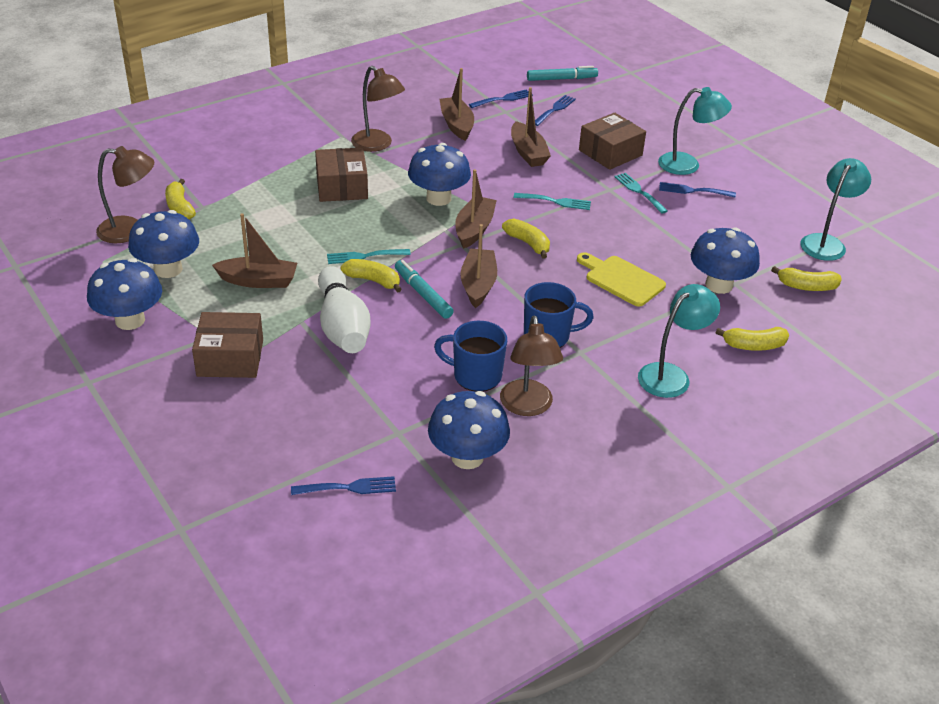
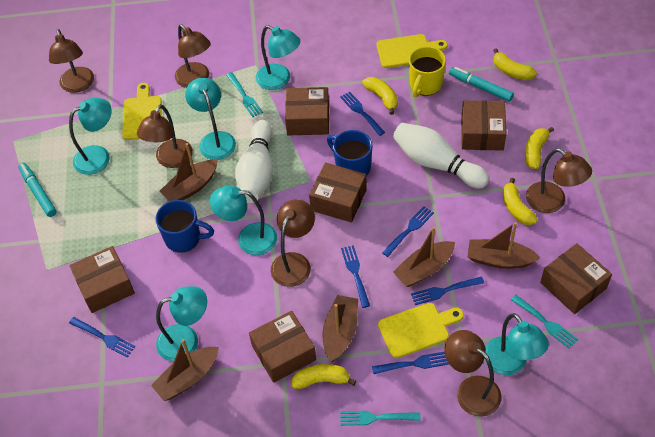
blue fork: 4 -> 6
blue mushroom: 5 -> 0
brown box: 3 -> 6
brown lamp: 3 -> 6
turquoise lamp: 3 -> 6
white bowling pin: 1 -> 2
yellow cutting board: 1 -> 3
yellow mug: 0 -> 1

